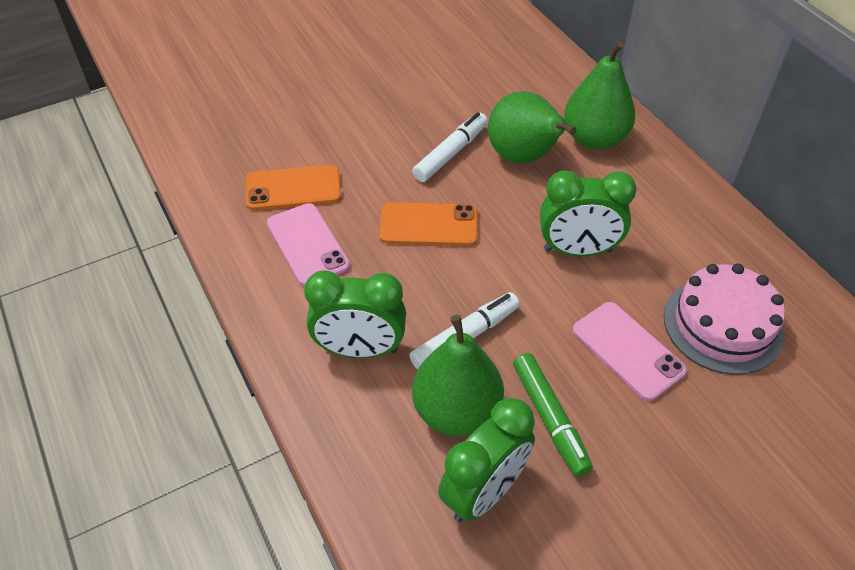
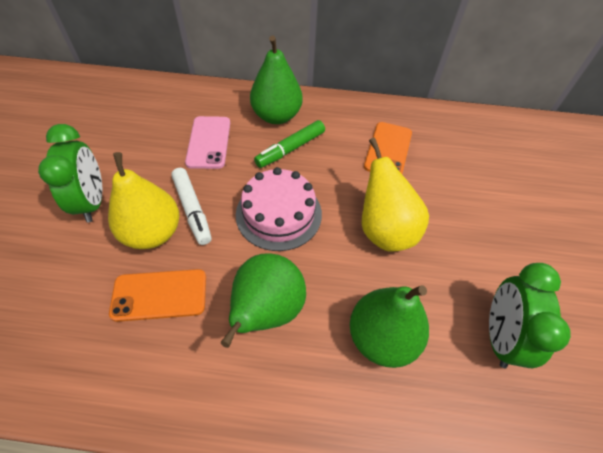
green clock: 3 -> 2
pink phone: 2 -> 1
white marker: 2 -> 1
yellow pear: 0 -> 2

